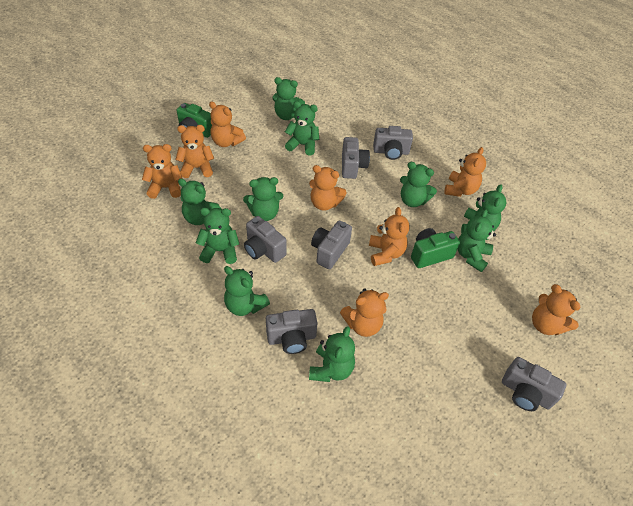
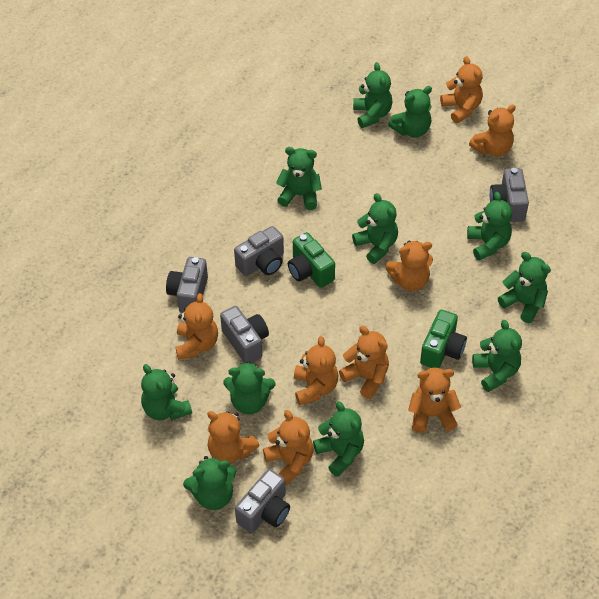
green teddy bear: 10 -> 11
grey camera: 6 -> 5
orange teddy bear: 8 -> 9

